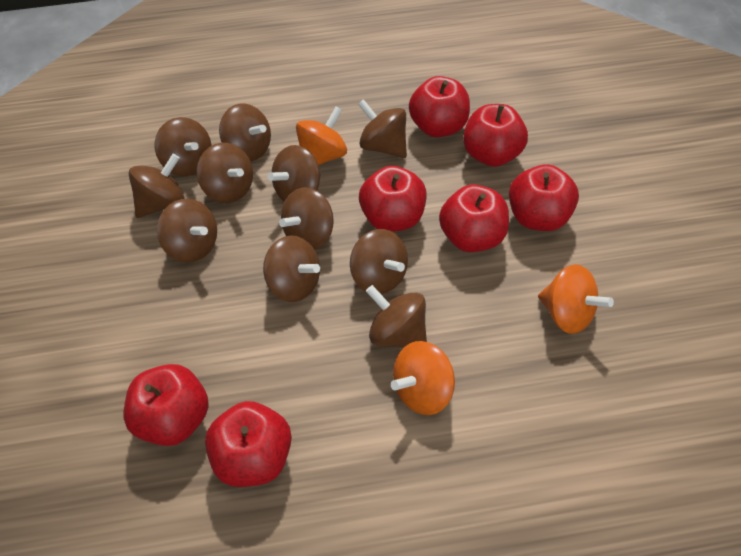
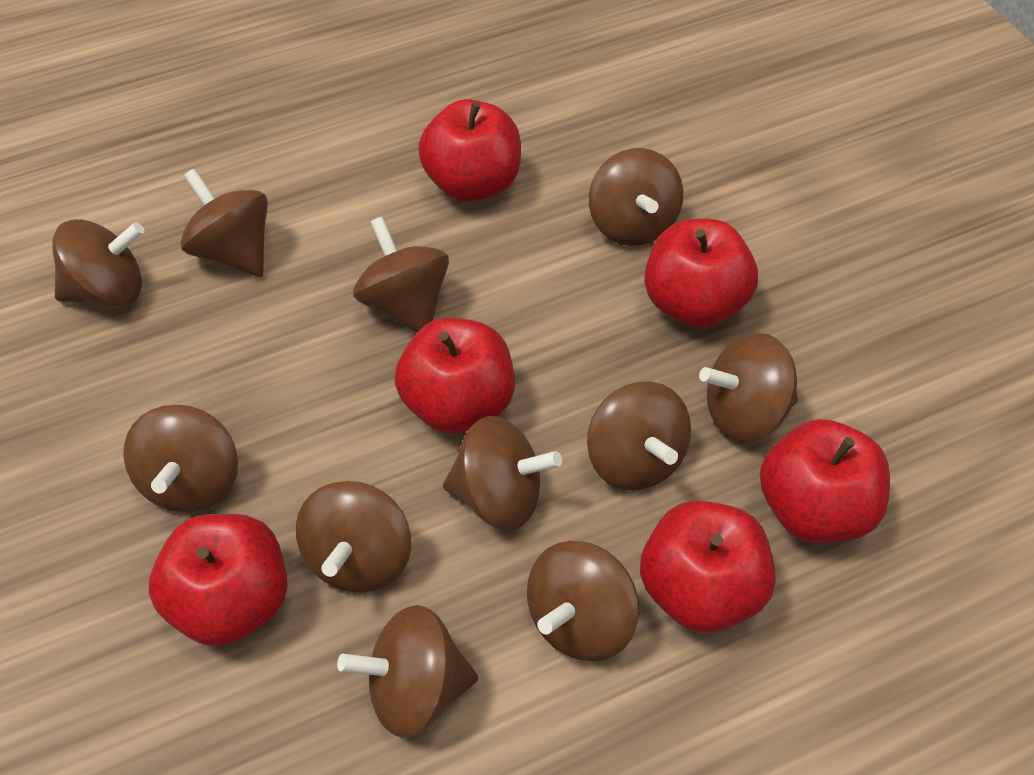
orange spinning top: 3 -> 0
red apple: 7 -> 6

